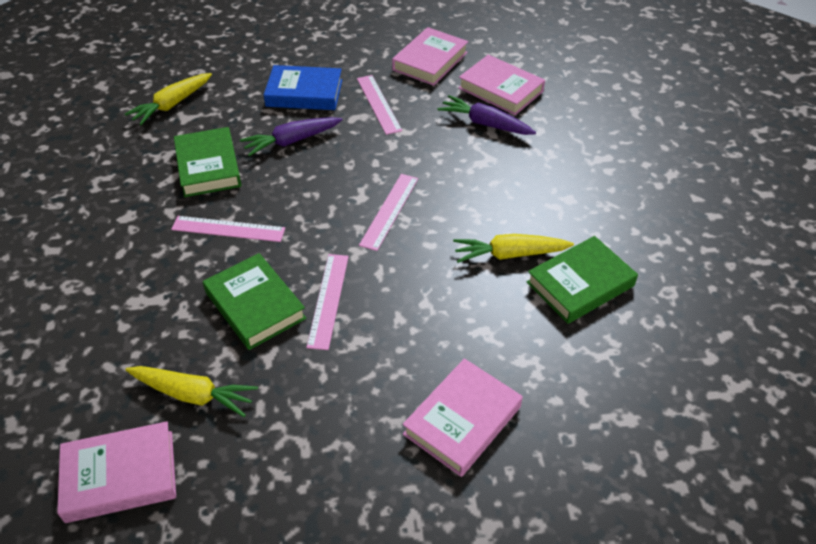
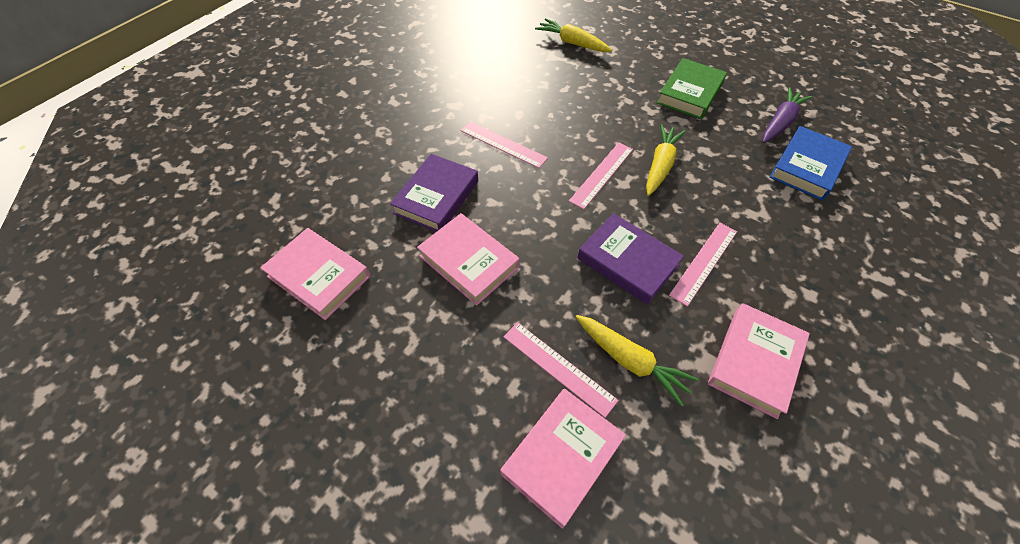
green book: 3 -> 1
purple book: 0 -> 2
purple carrot: 2 -> 1

